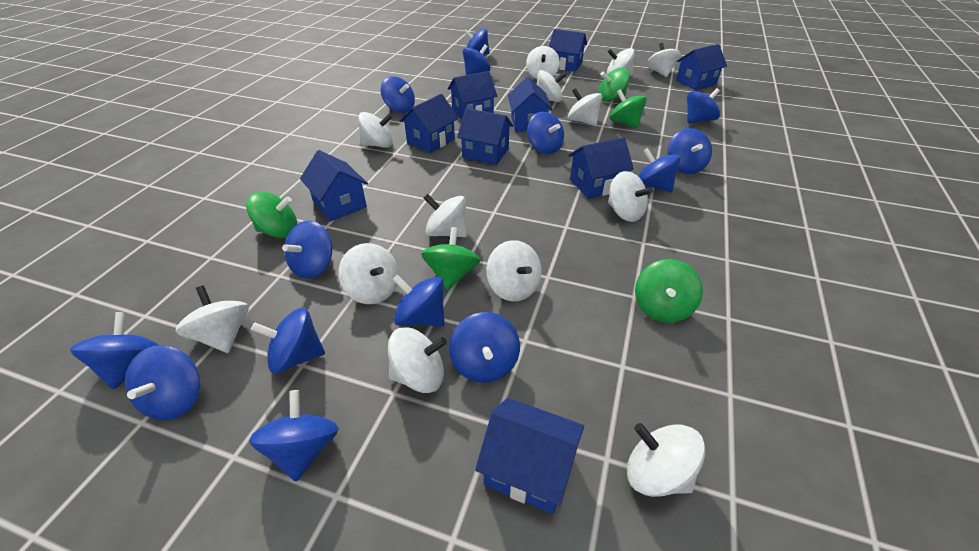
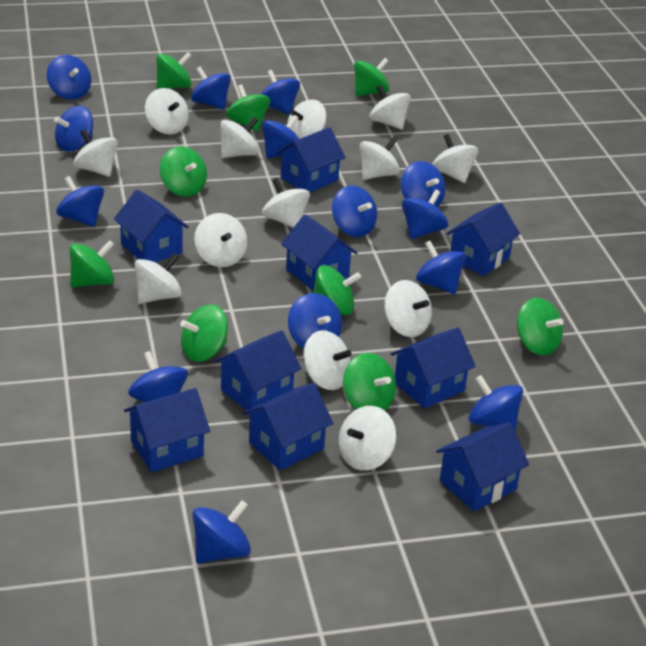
green spinning top: 5 -> 9

